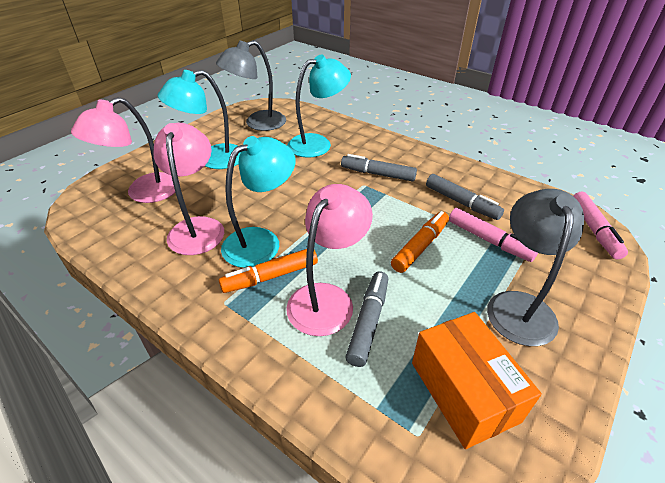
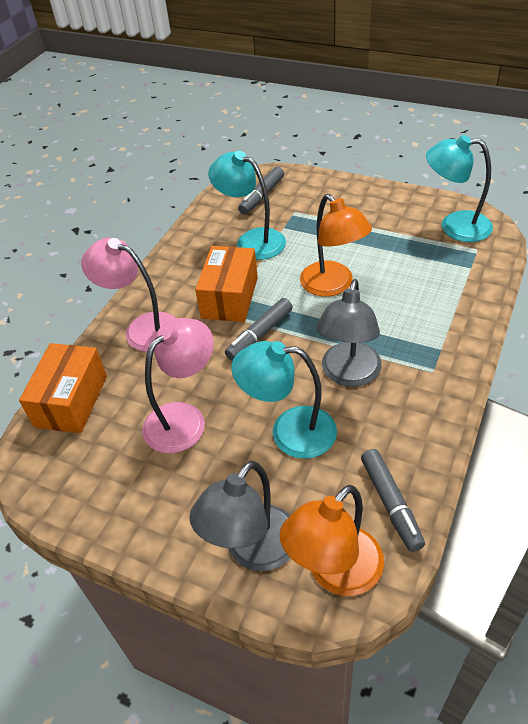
orange box: 1 -> 2
orange lamp: 0 -> 2
orange marker: 2 -> 0
pink lamp: 3 -> 2
pink marker: 2 -> 0

